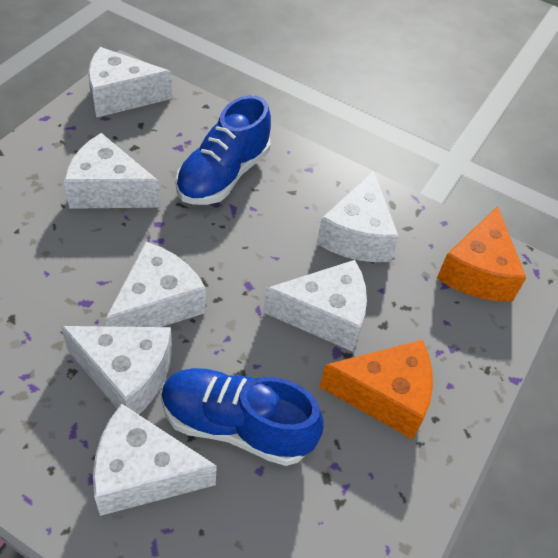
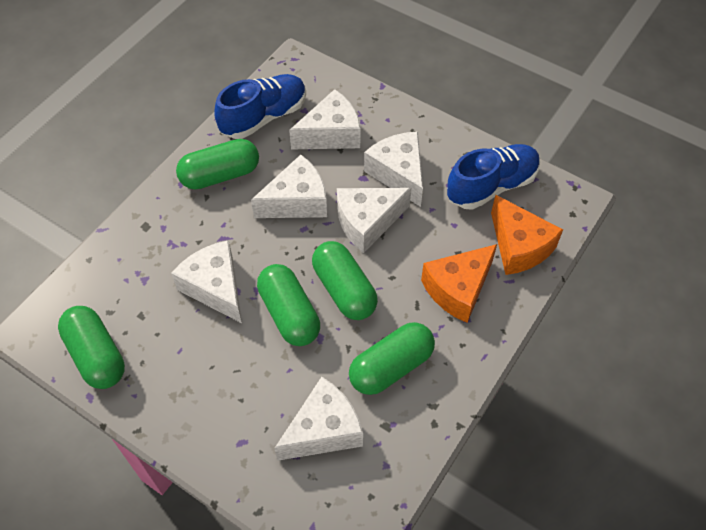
green capsule: 0 -> 5
white cheese: 7 -> 6

